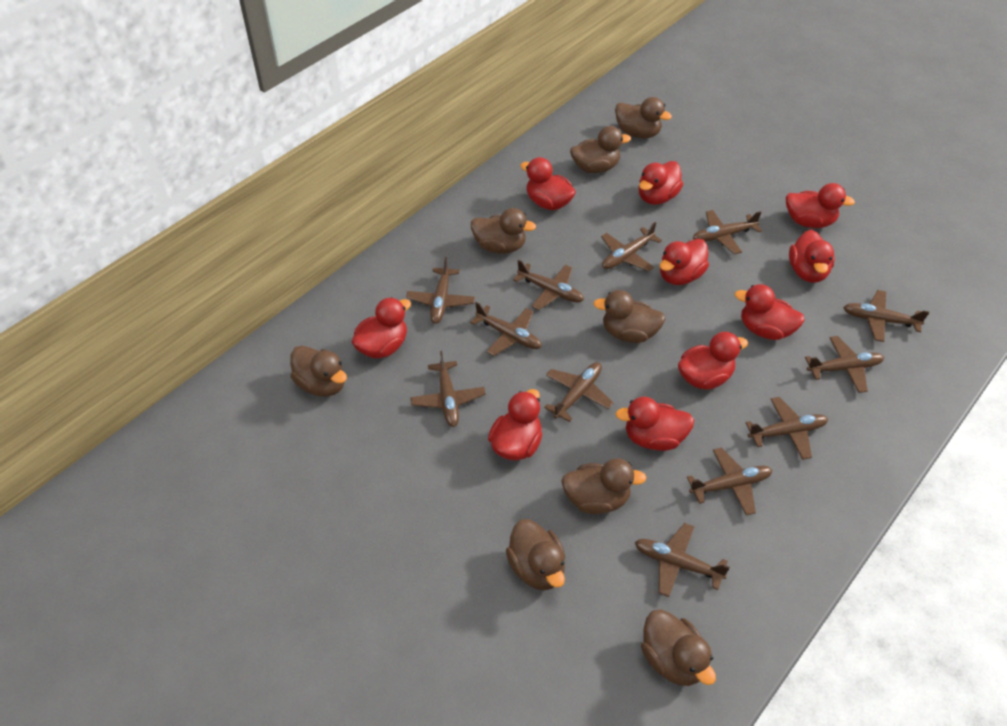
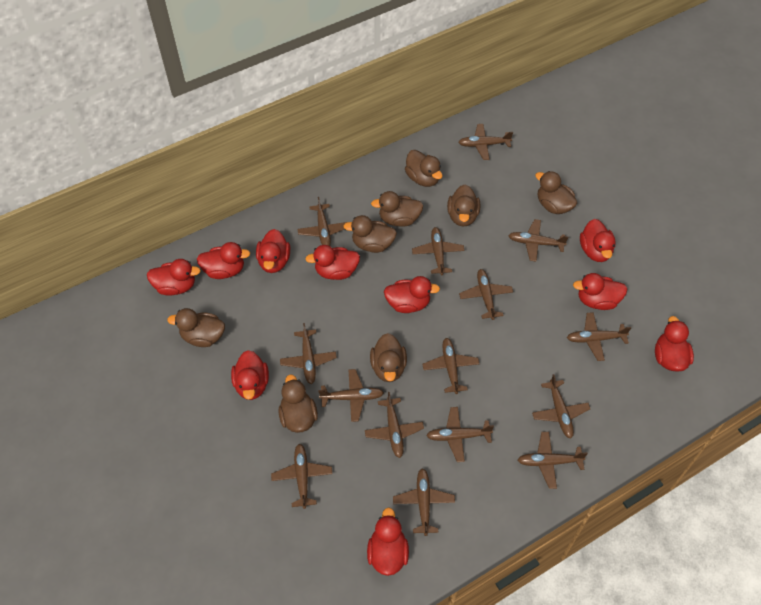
brown plane: 12 -> 15

